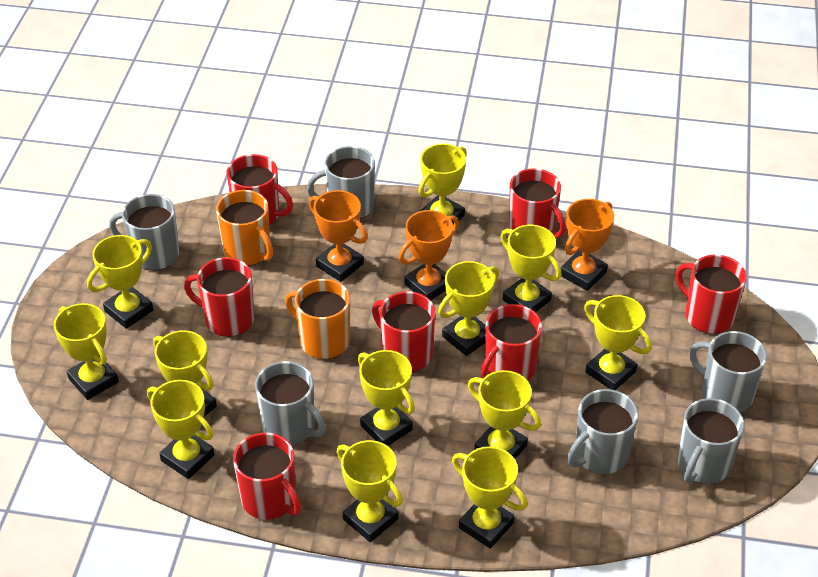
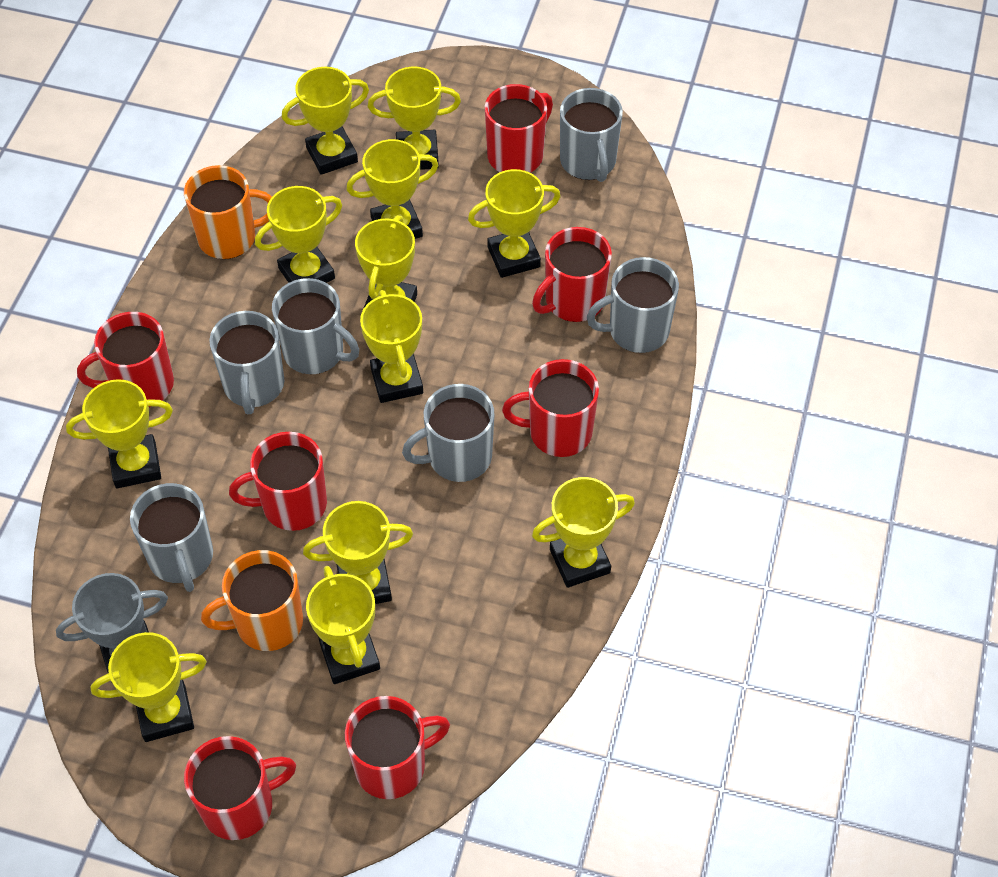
grey trophy: 0 -> 1
orange trophy: 3 -> 0

